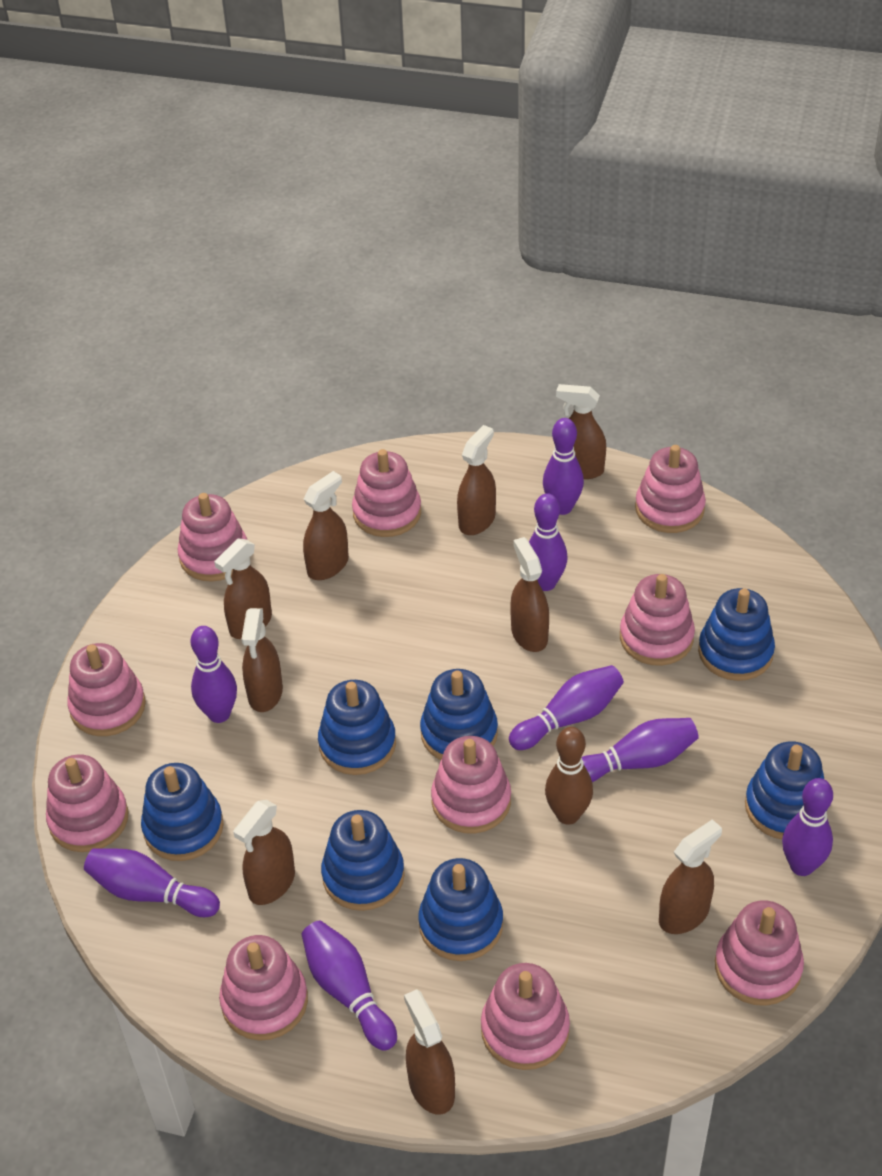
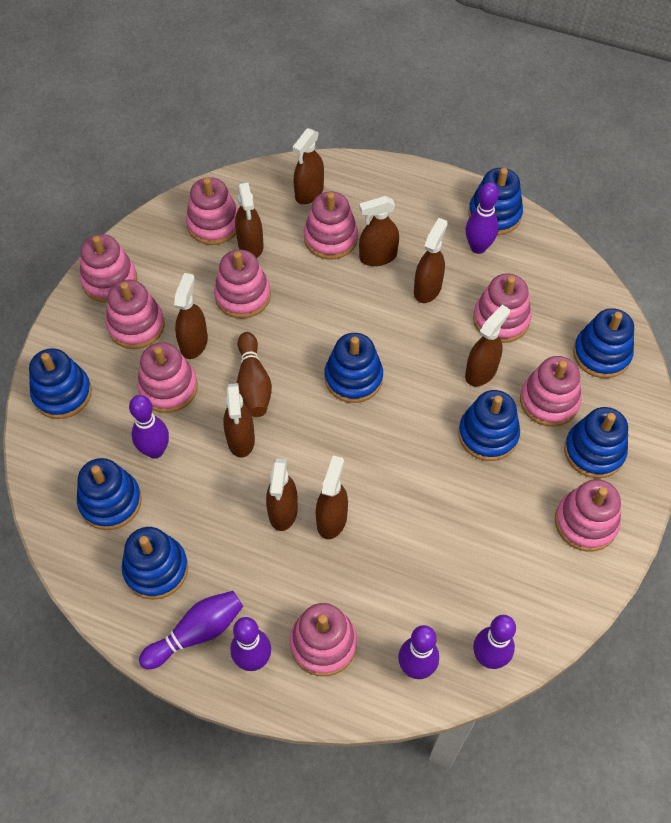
blue stacking toy: 7 -> 8
purple bowling pin: 8 -> 6

